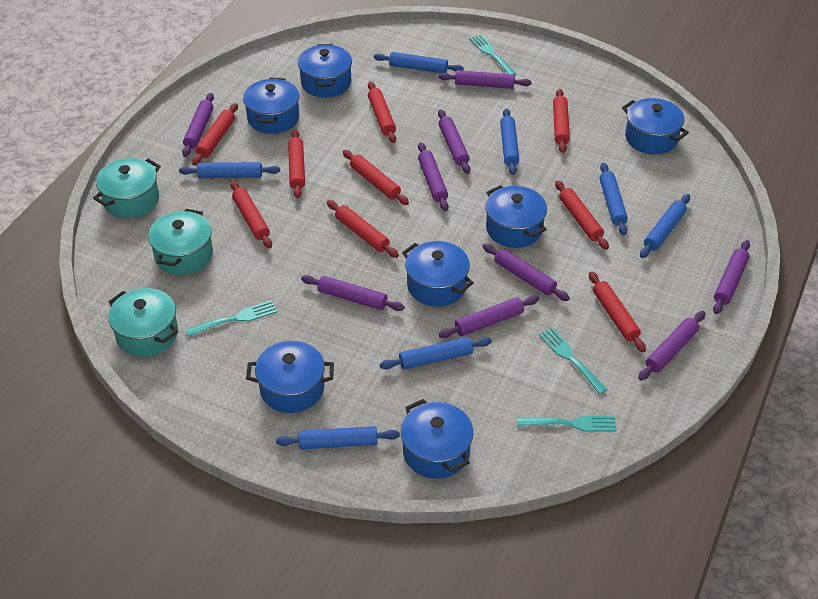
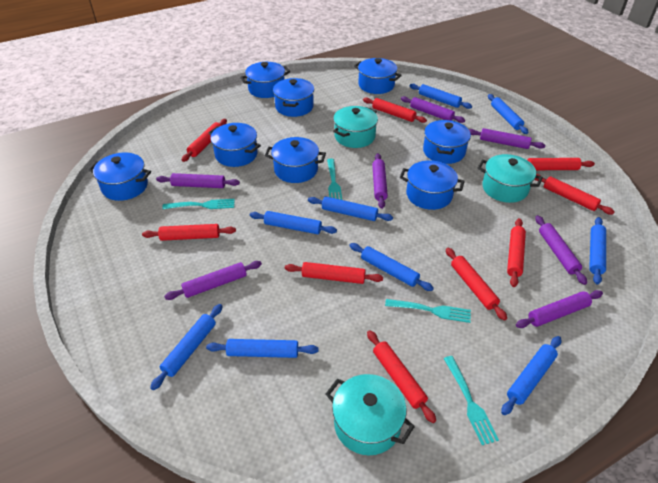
blue pot: 7 -> 8
blue rolling pin: 7 -> 9
purple rolling pin: 9 -> 7

